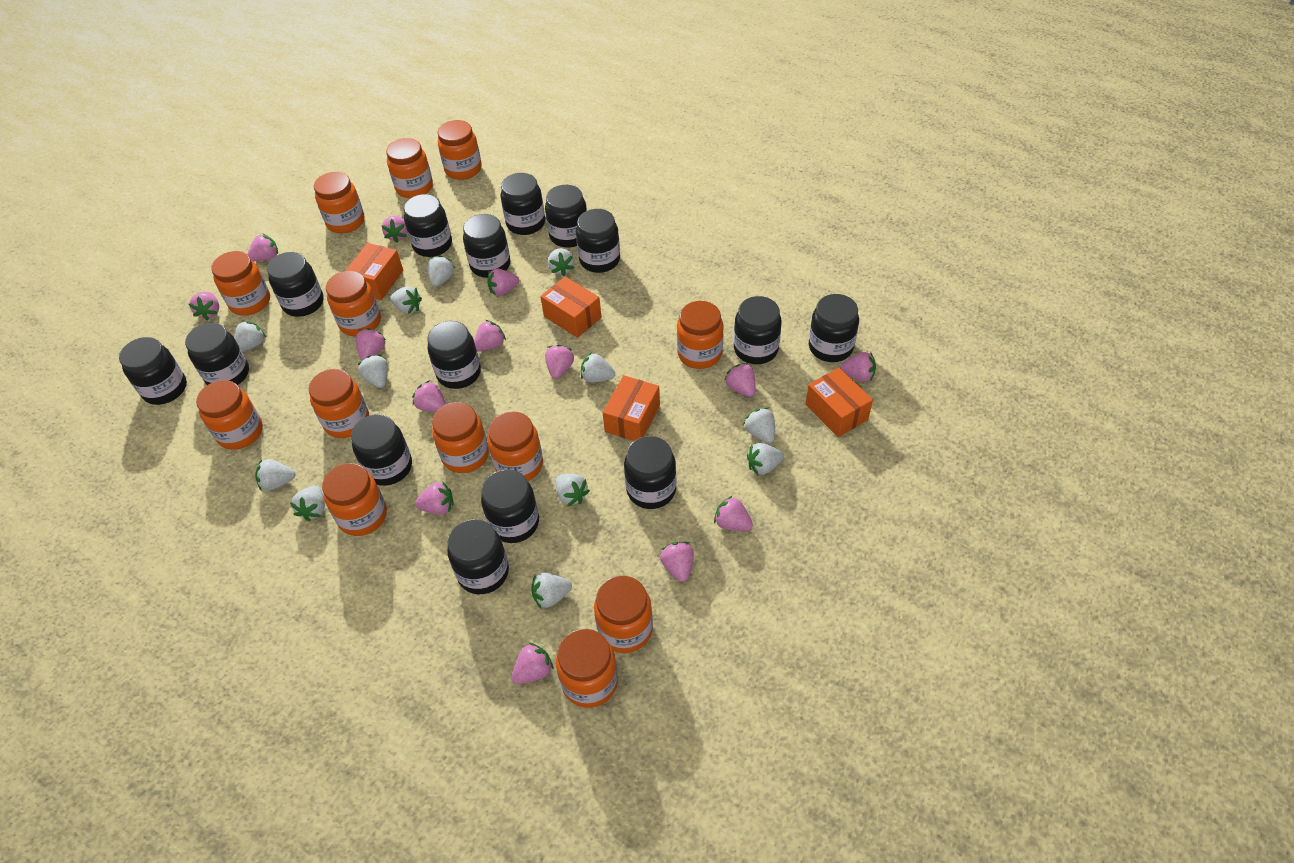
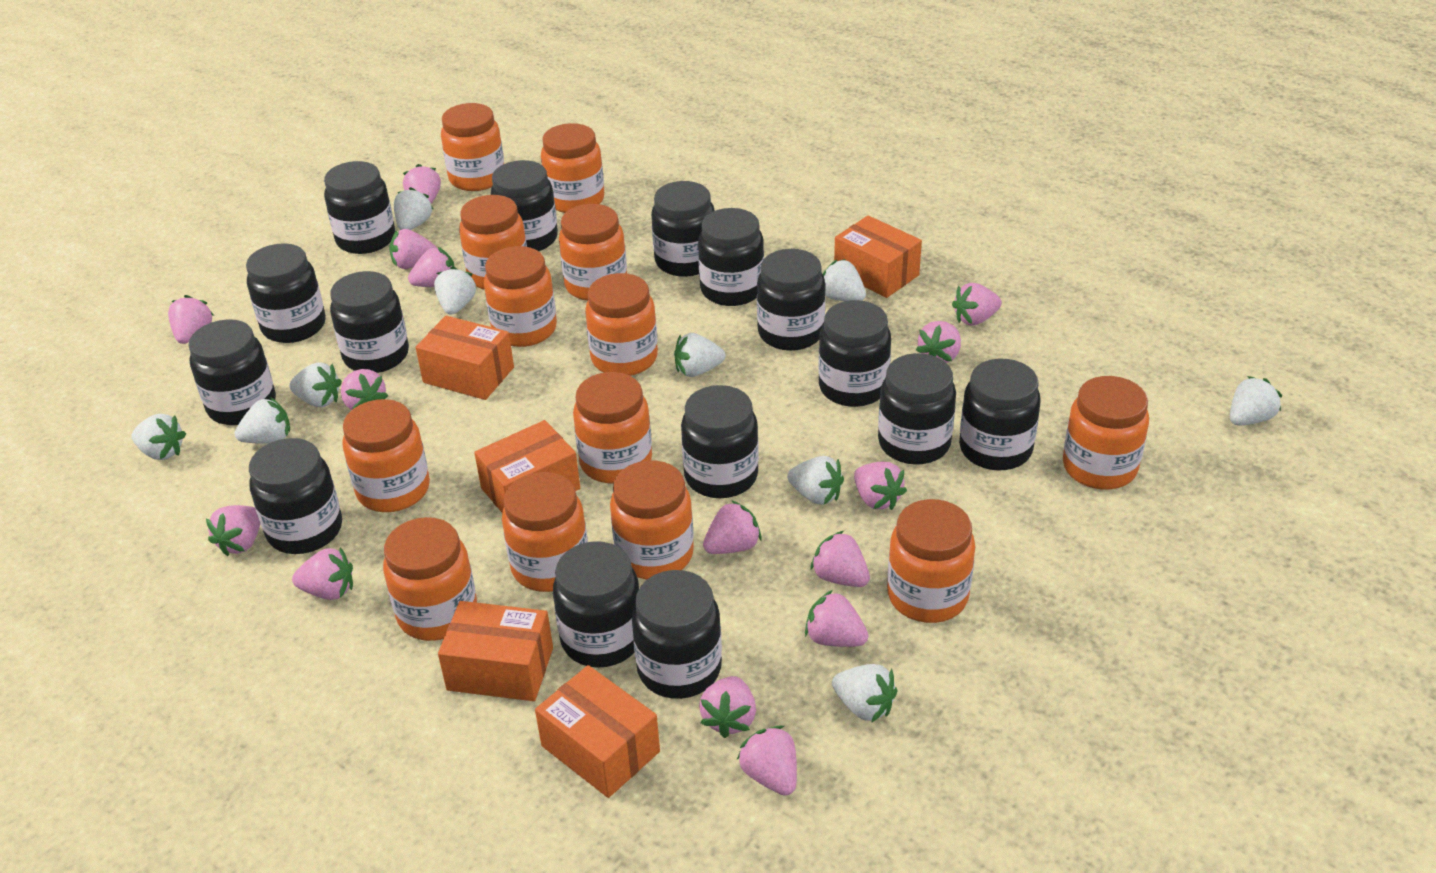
orange box: 4 -> 5
pink strawberry: 14 -> 15
white strawberry: 12 -> 10

